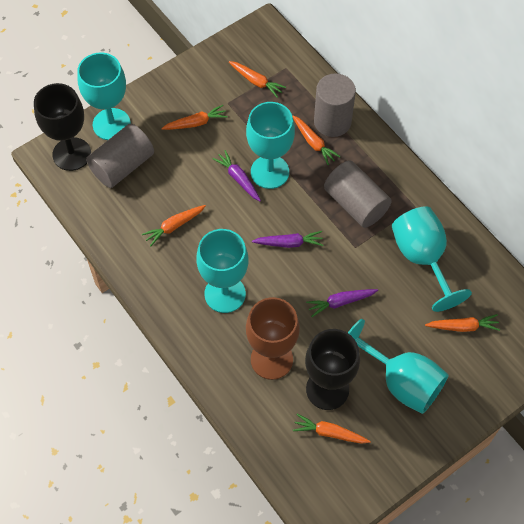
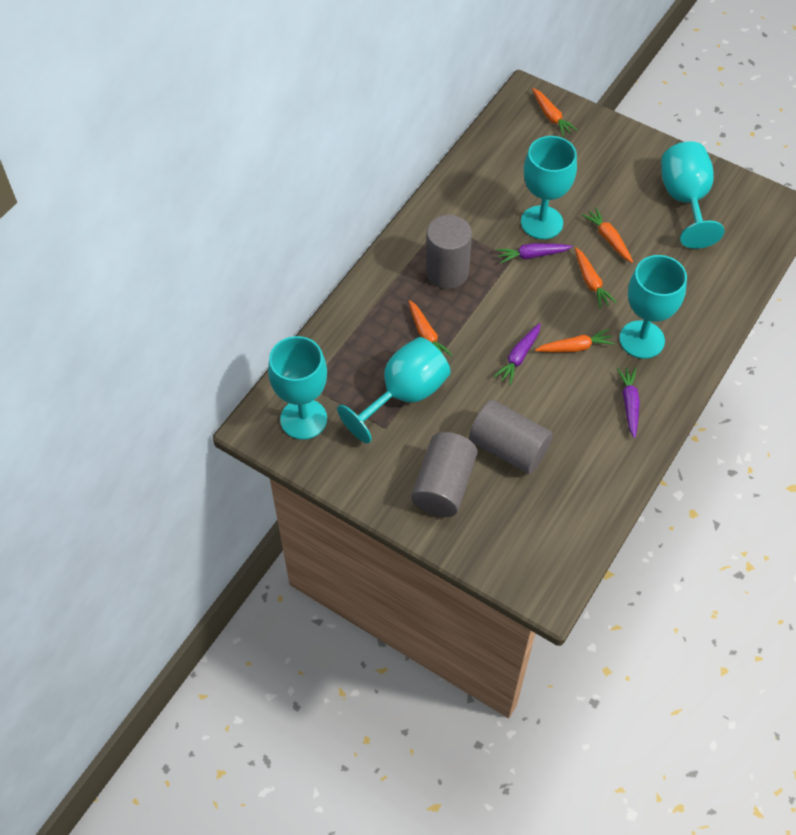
black goblet: 2 -> 0
brown goblet: 1 -> 0
orange carrot: 6 -> 5

